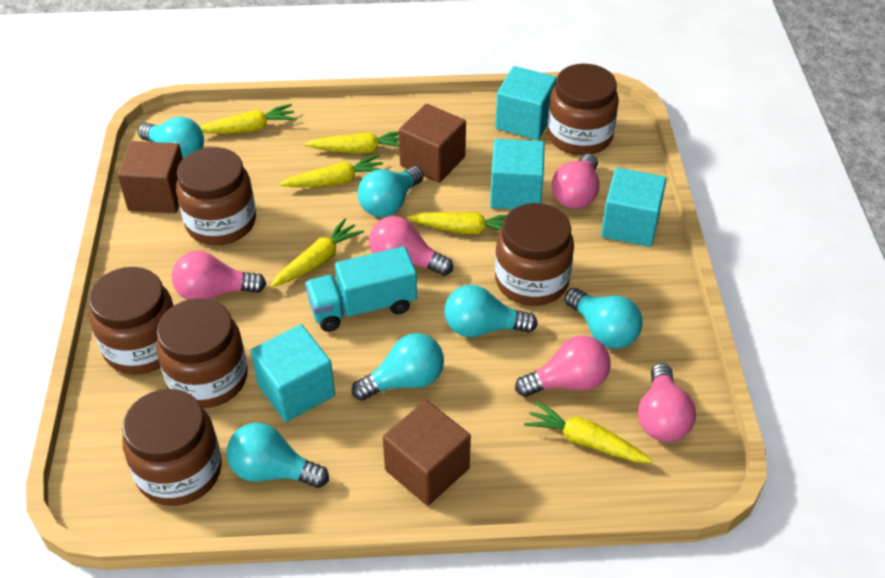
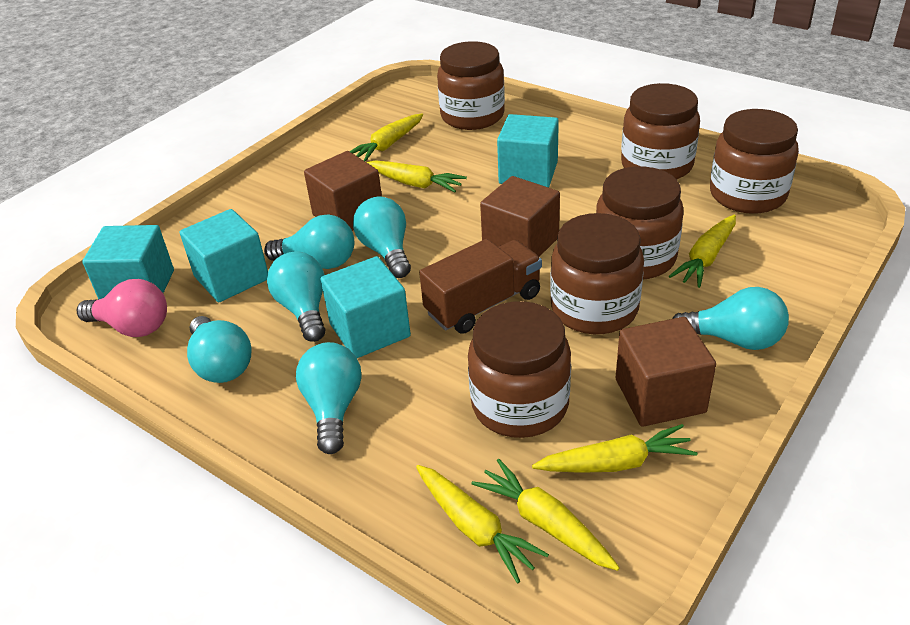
brown truck: 0 -> 1
pink light bulb: 5 -> 1
turquoise truck: 1 -> 0

